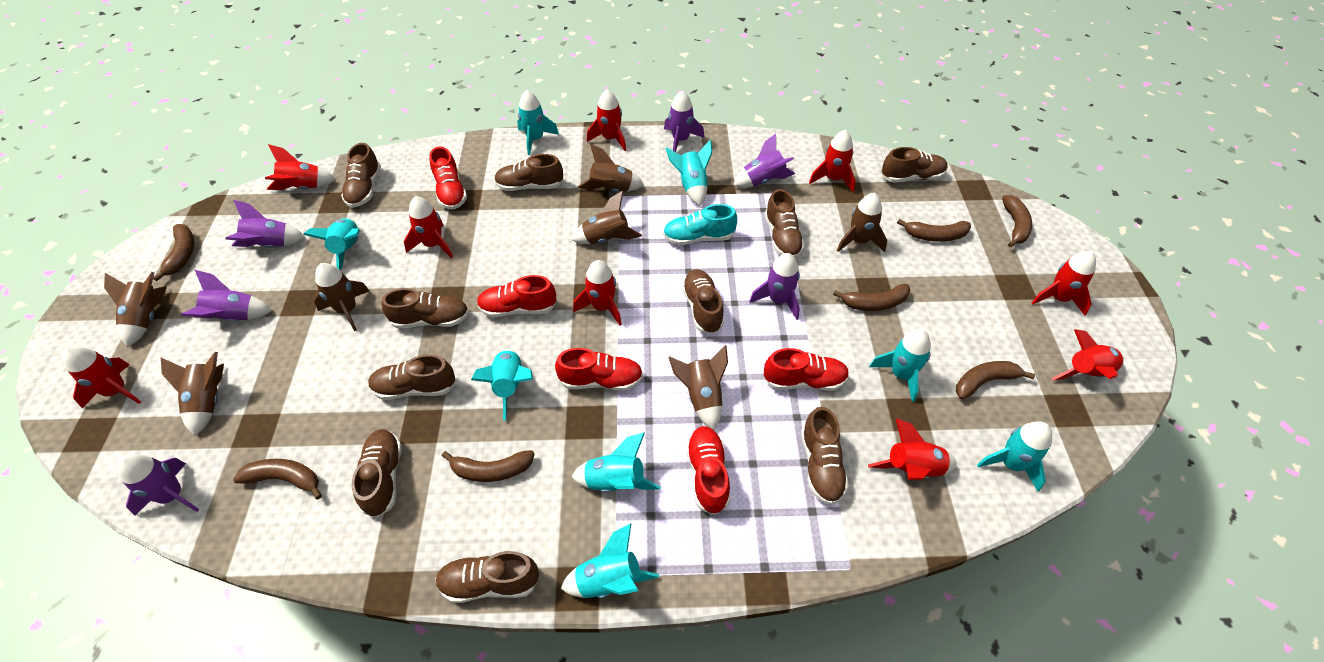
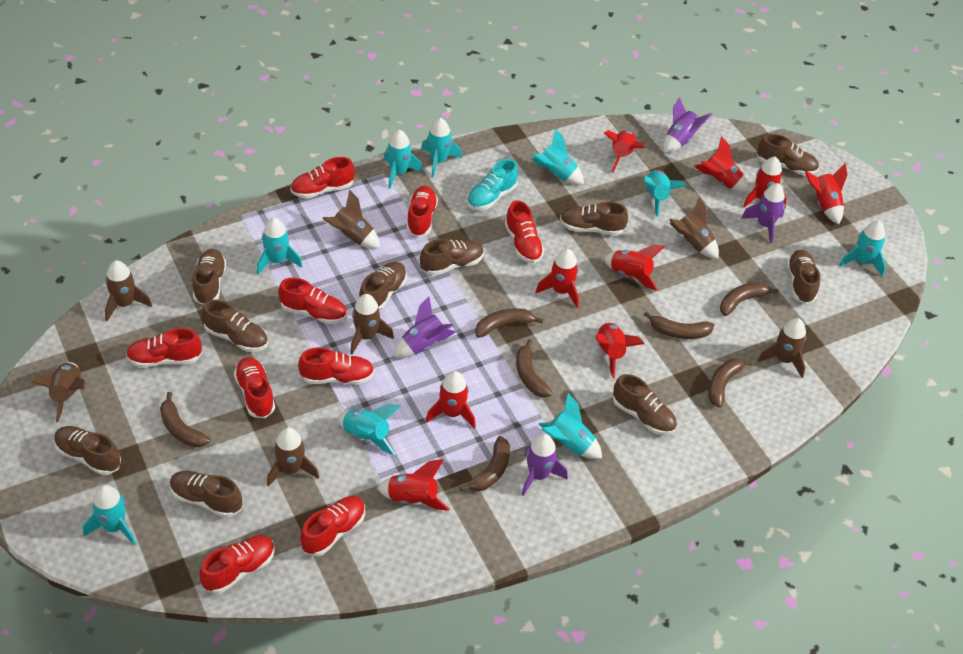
purple rocket: 6 -> 4
red shoe: 5 -> 9
turquoise rocket: 8 -> 9

